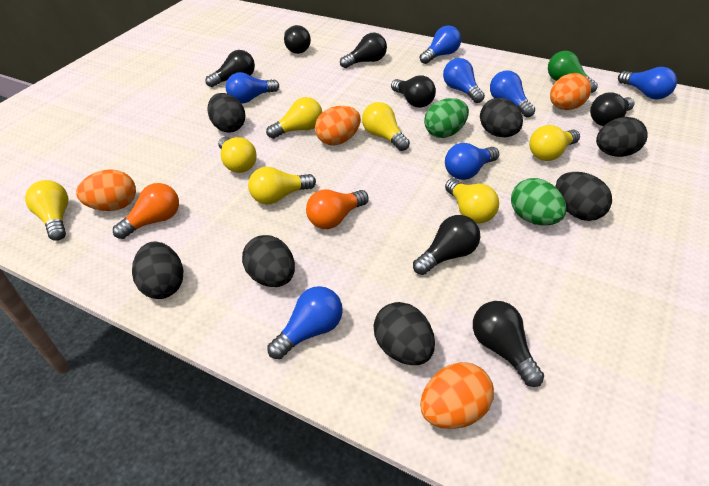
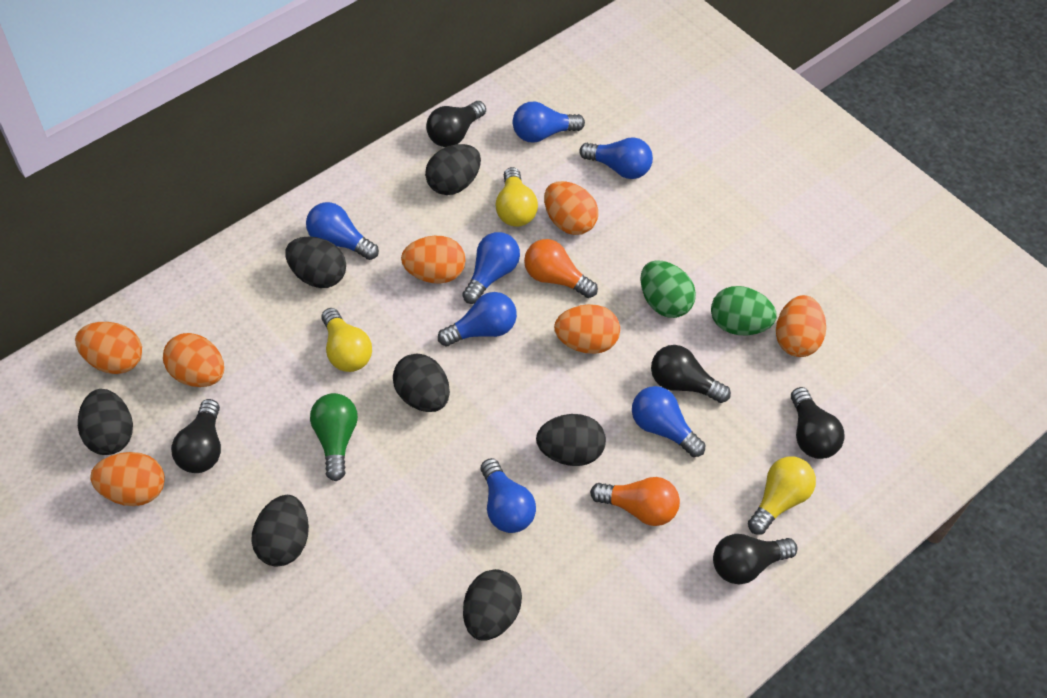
black light bulb: 7 -> 5
orange egg: 4 -> 7
yellow light bulb: 7 -> 3

